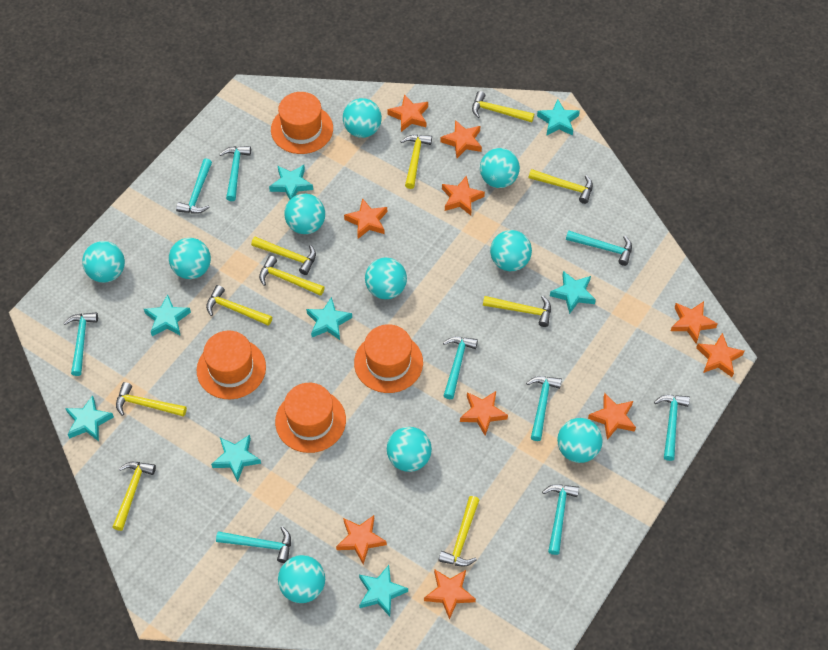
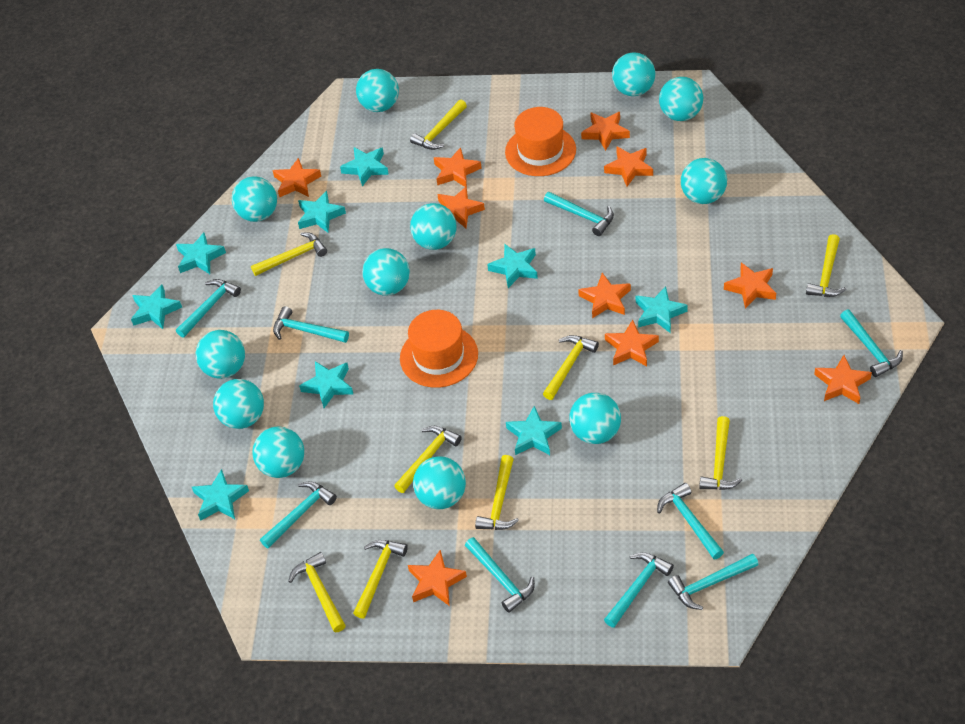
orange hat: 4 -> 2
turquoise ball: 10 -> 12
turquoise star: 8 -> 9
yellow hammer: 10 -> 9

